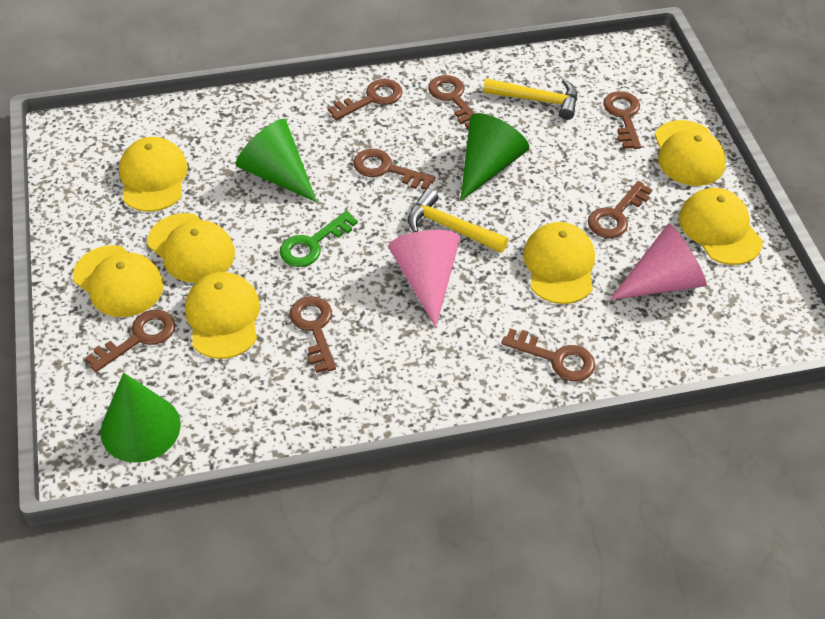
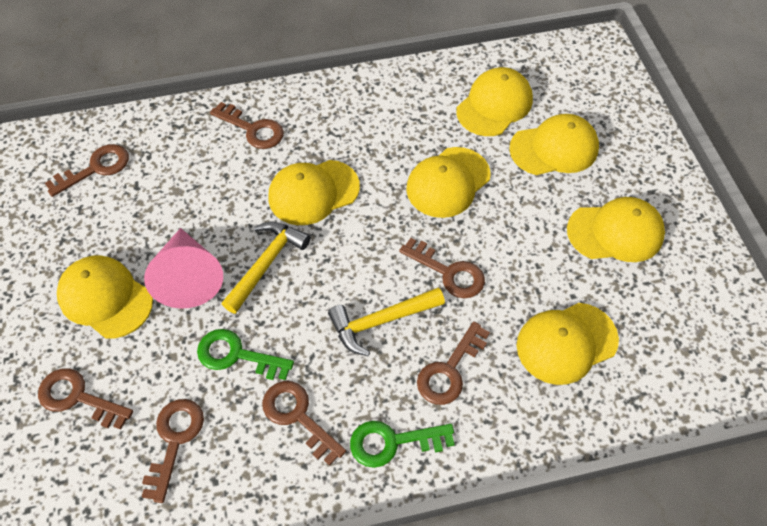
brown key: 8 -> 7
green cone: 3 -> 0
green key: 1 -> 2
pink cone: 2 -> 1

